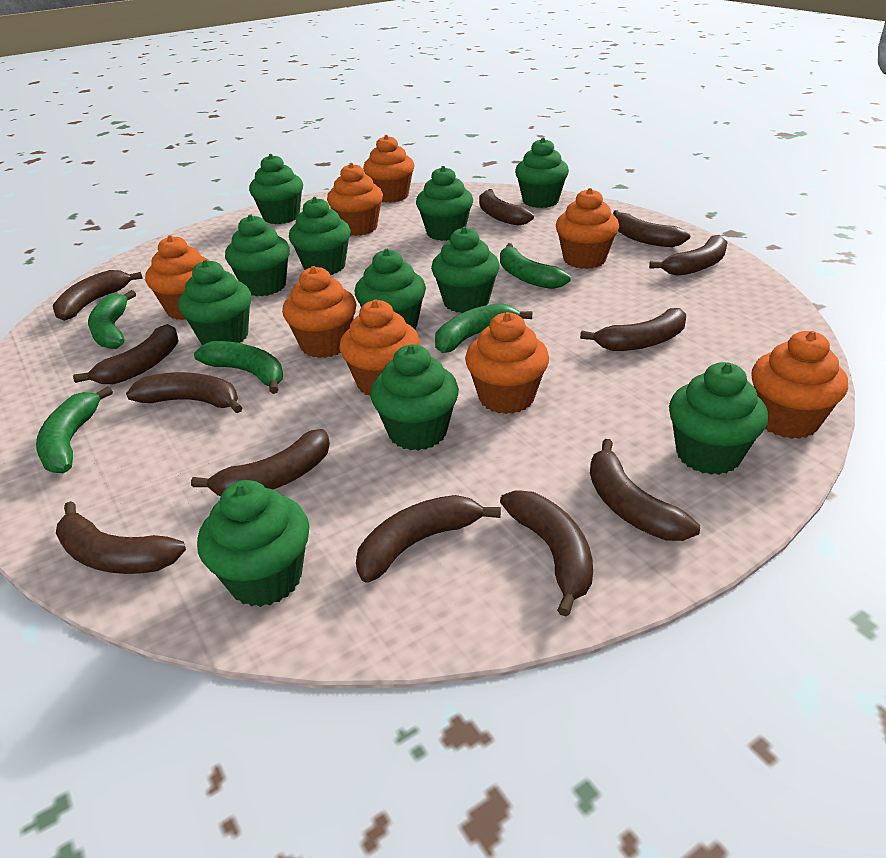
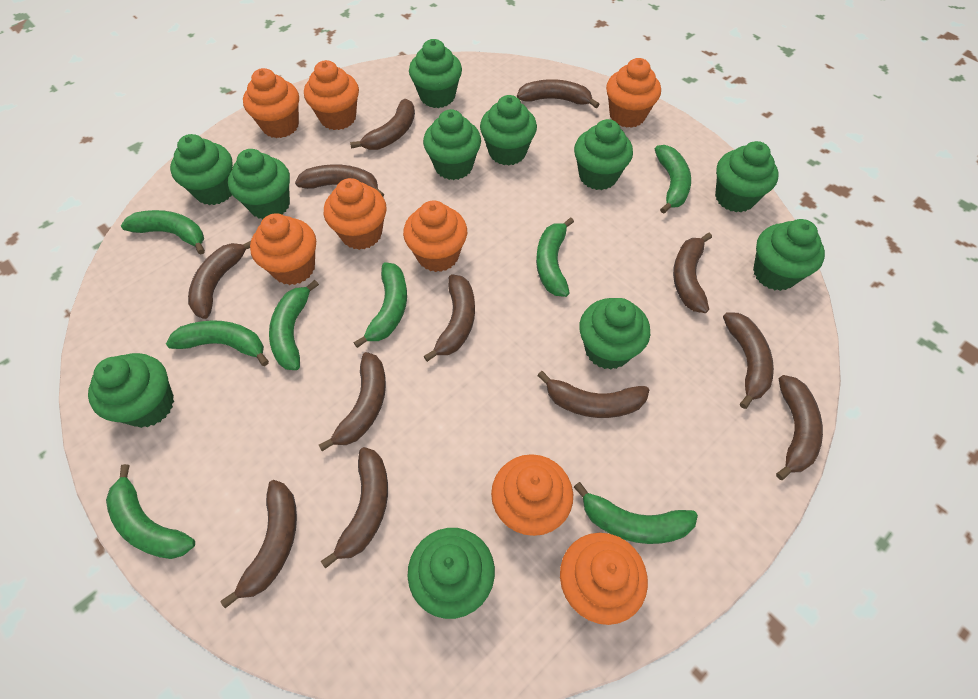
green banana: 5 -> 8

